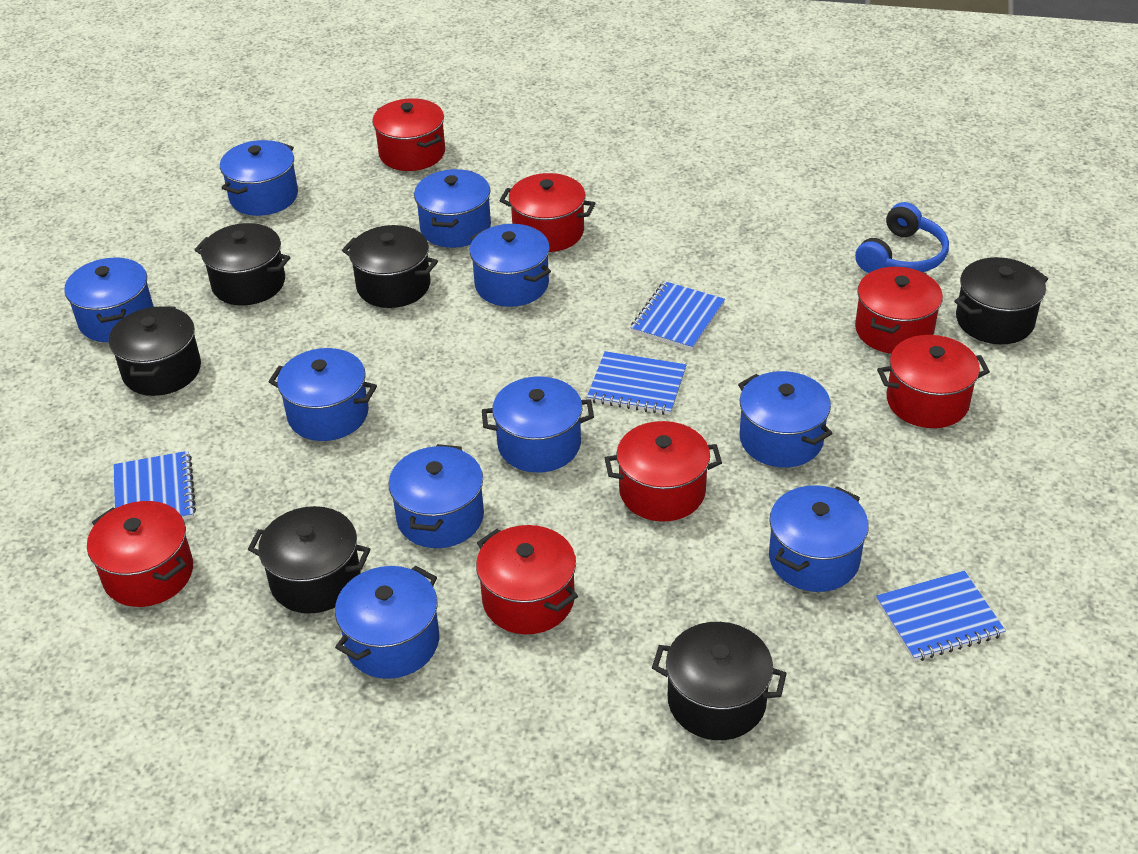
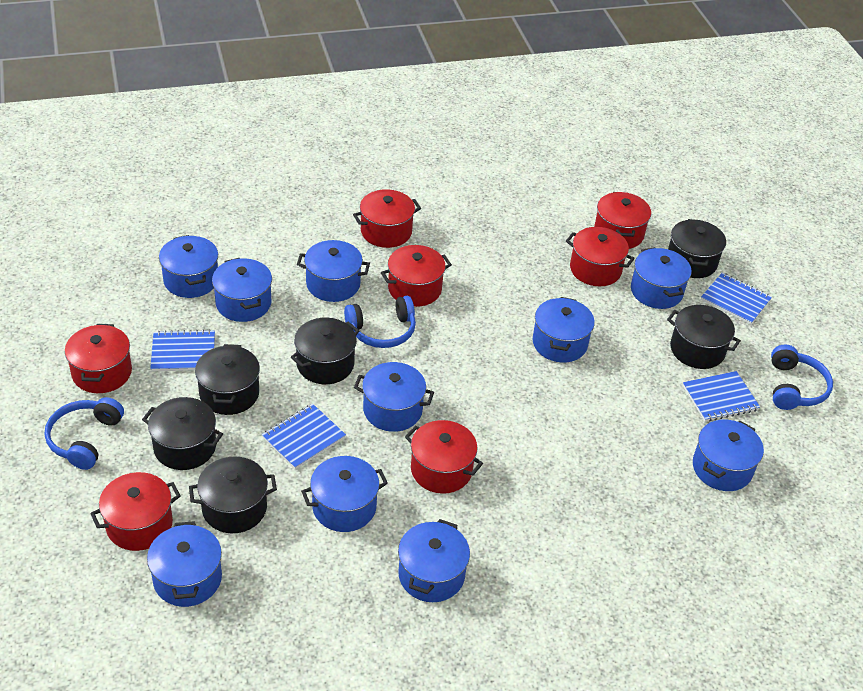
blue headphones: 1 -> 3

